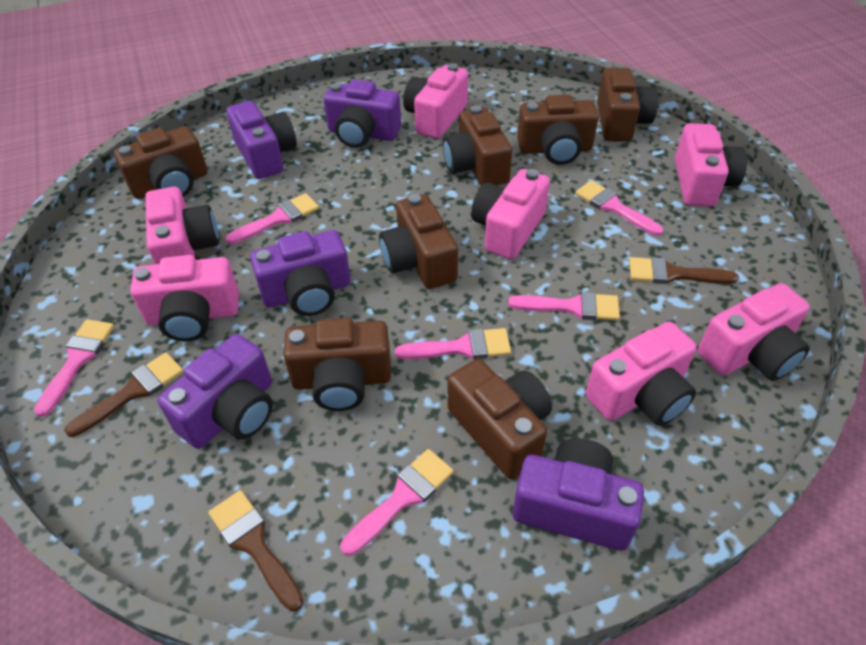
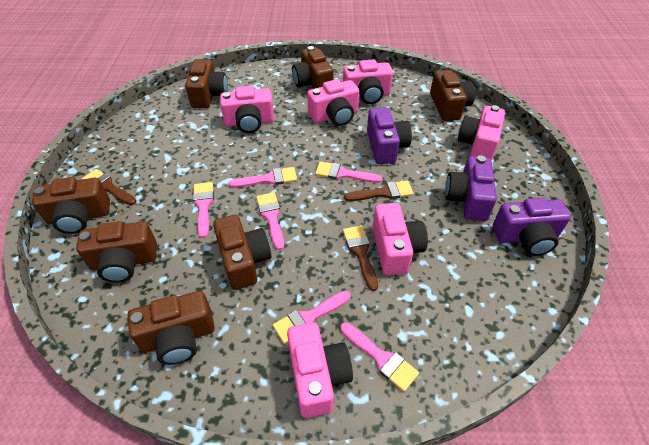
pink camera: 7 -> 6
purple camera: 5 -> 3

